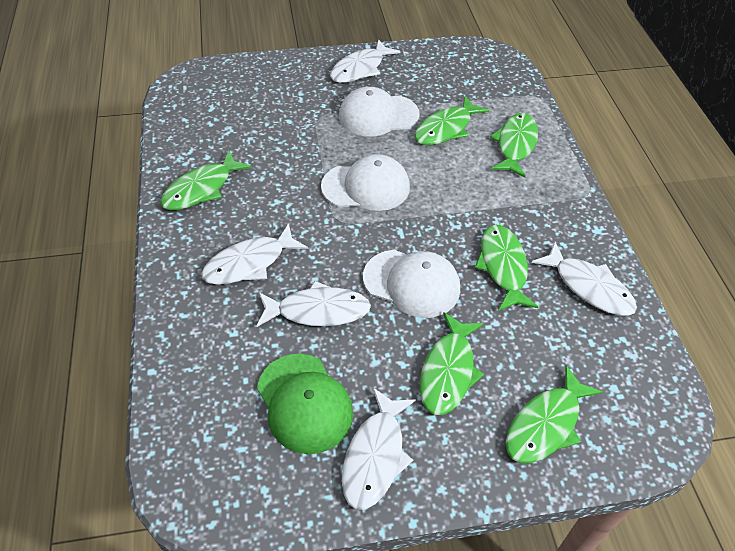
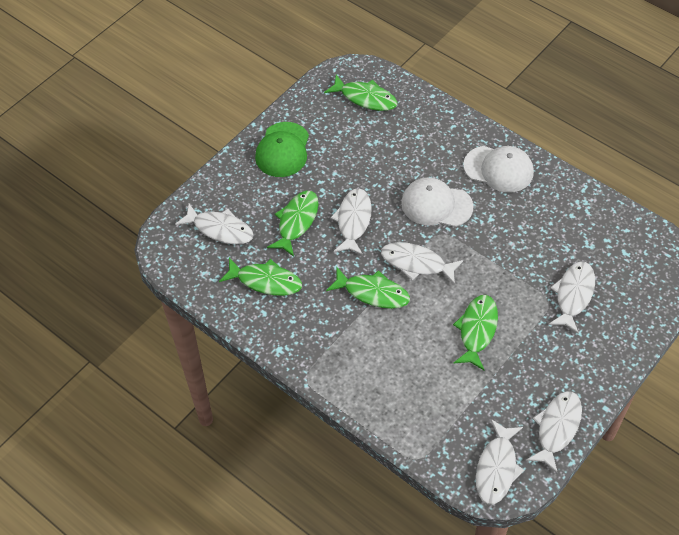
green fish: 6 -> 5
white cap: 3 -> 2
white fish: 5 -> 6

